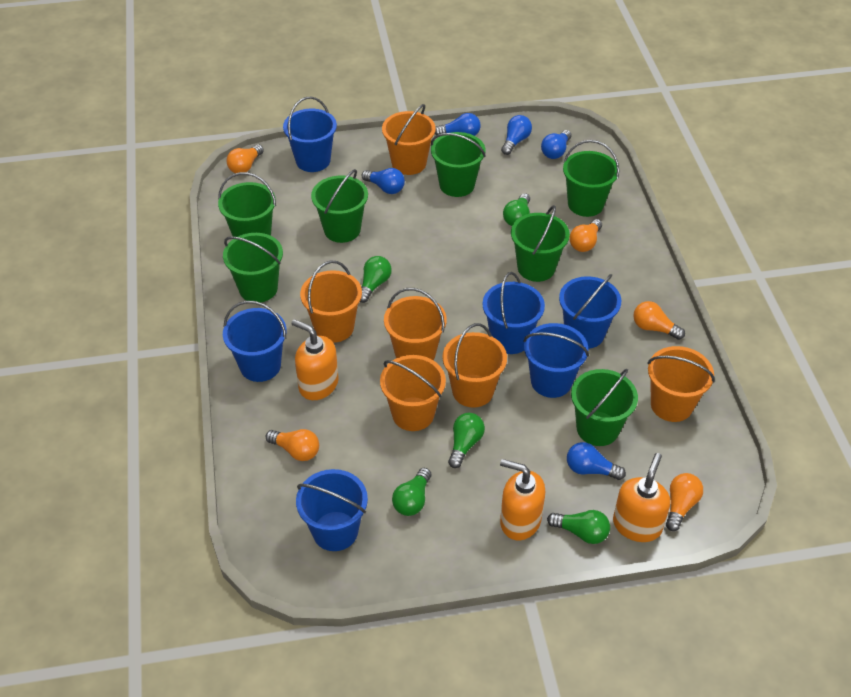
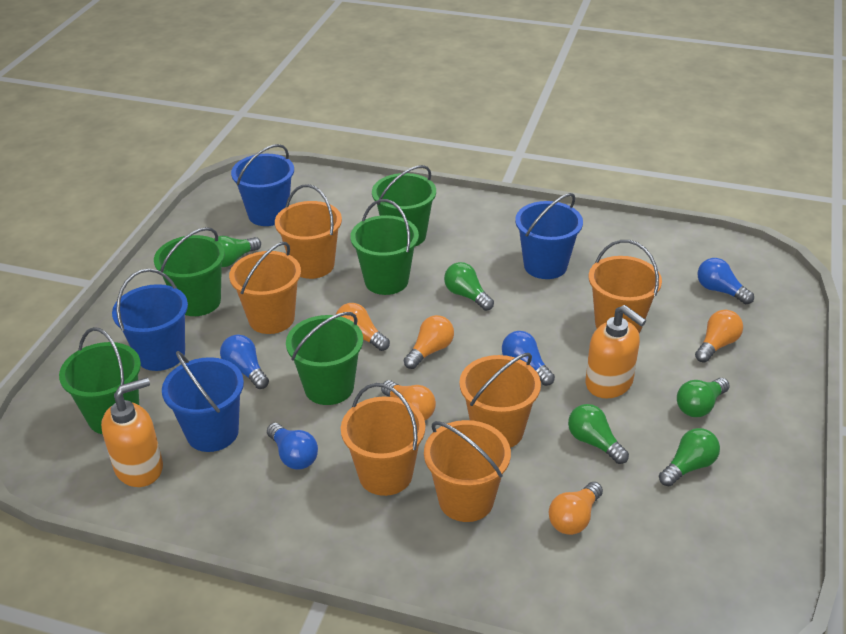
blue bucket: 6 -> 4
blue light bulb: 5 -> 4
green bucket: 7 -> 5
orange soap dispenser: 3 -> 2

